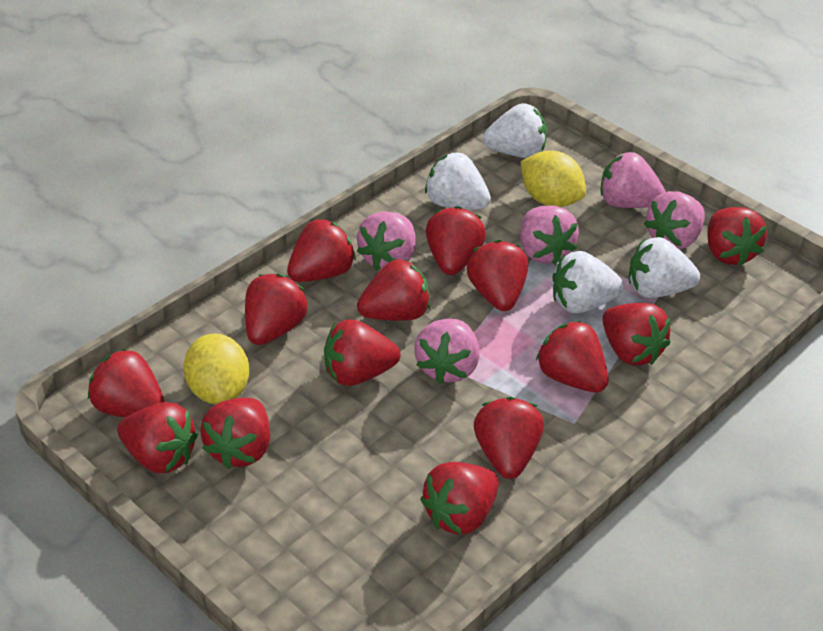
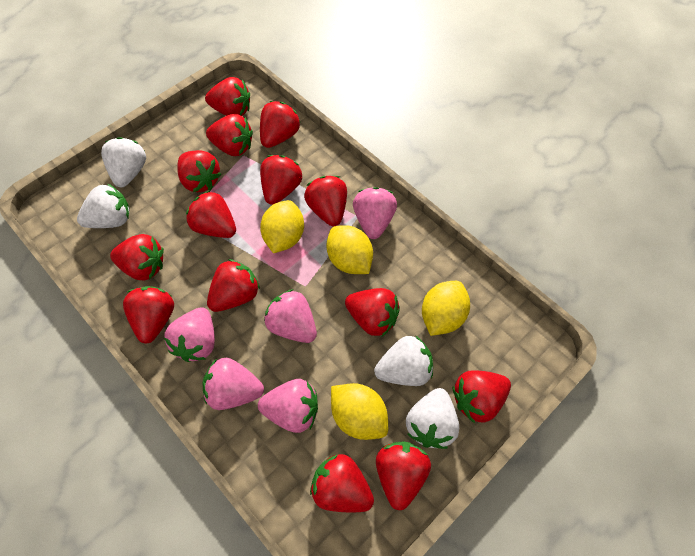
yellow lemon: 2 -> 4

